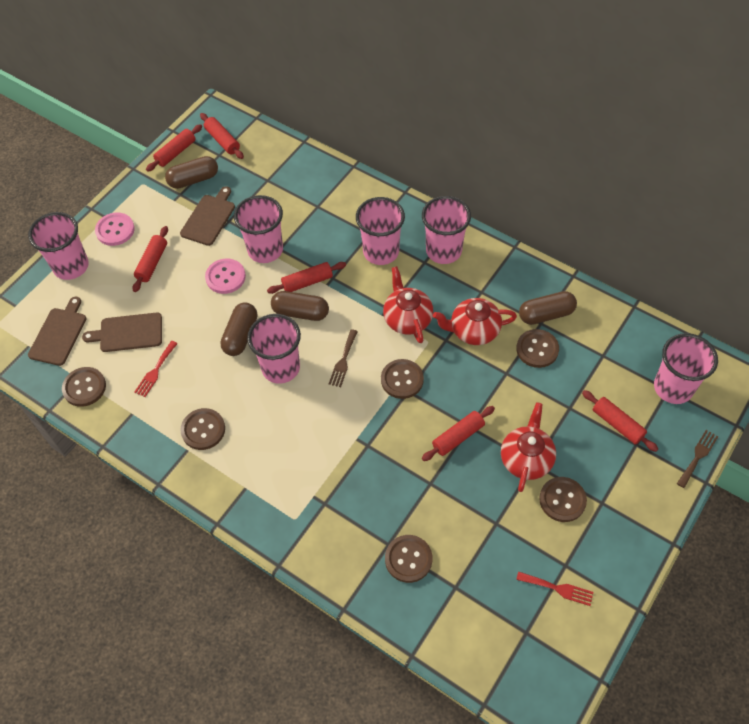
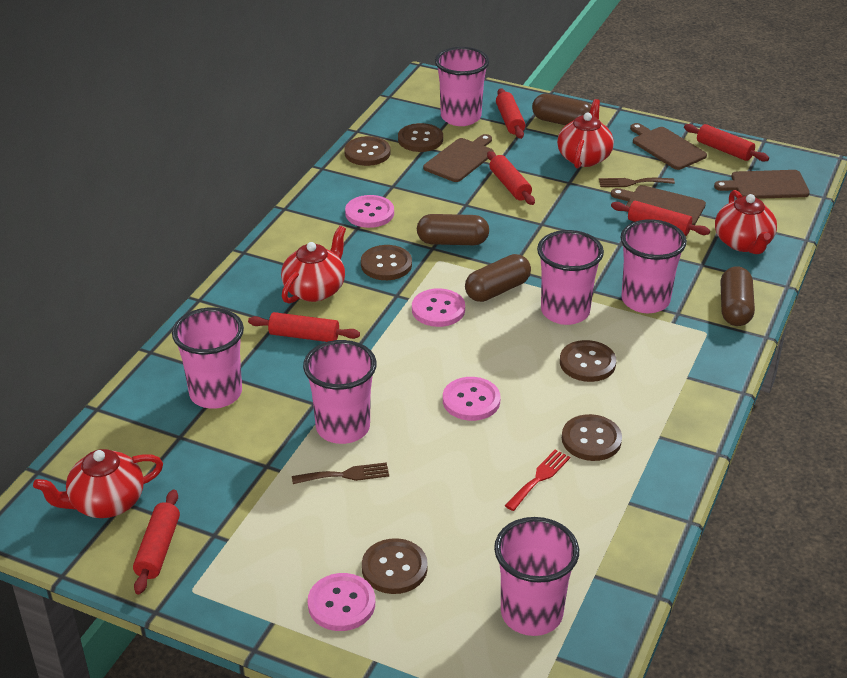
brown cutting board: 3 -> 4
pink button: 2 -> 4
red fork: 2 -> 1
red teapot: 3 -> 4

